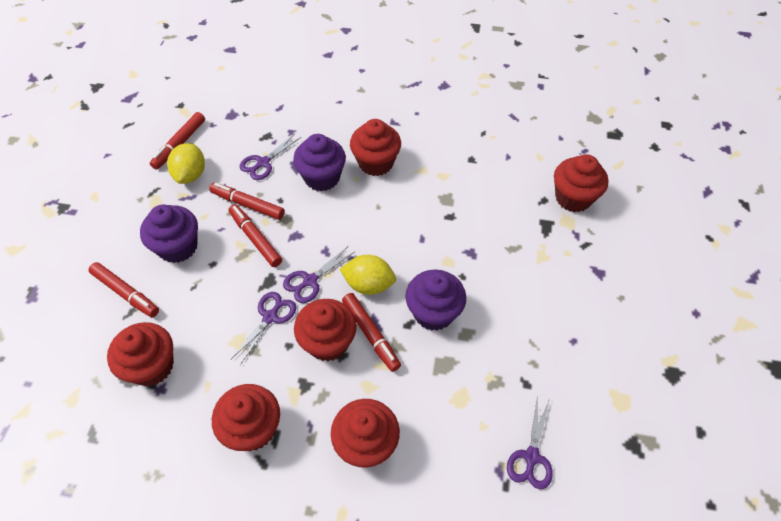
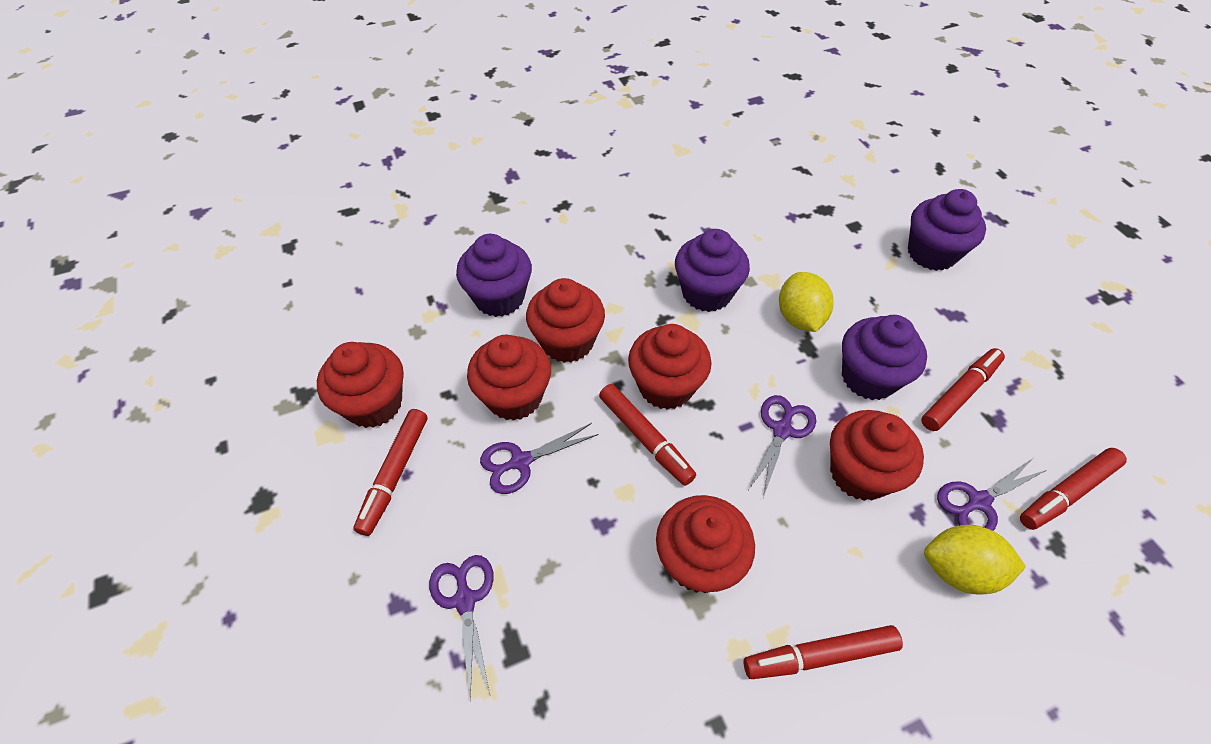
purple cupcake: 3 -> 4

